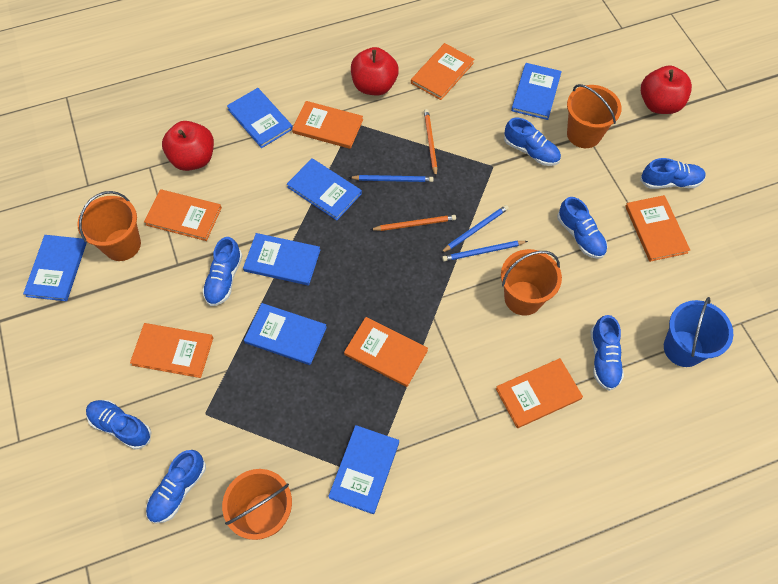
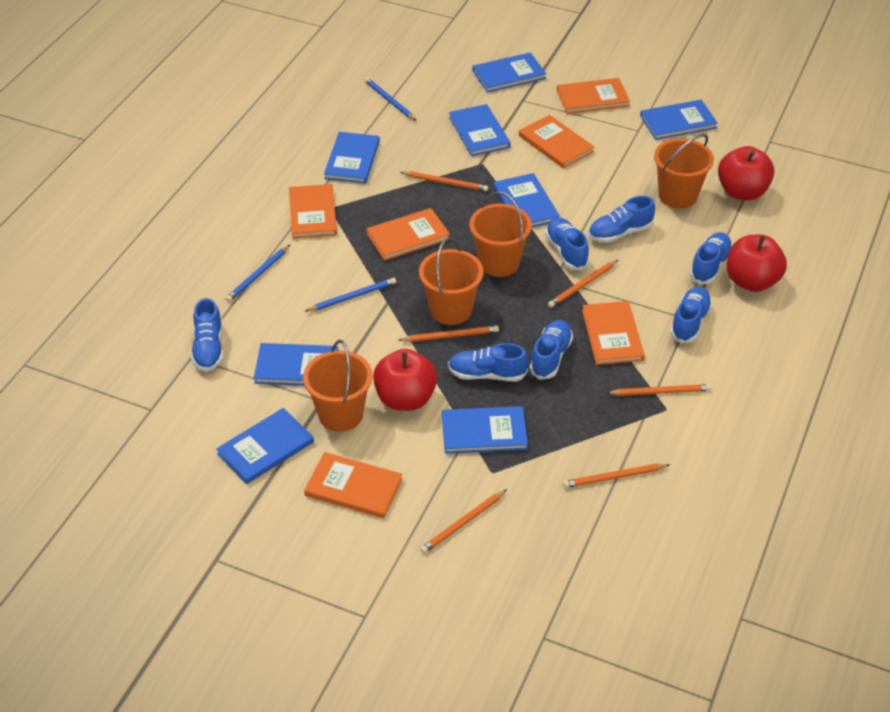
blue book: 7 -> 8
blue bucket: 1 -> 0
orange book: 7 -> 6
orange pencil: 2 -> 6

